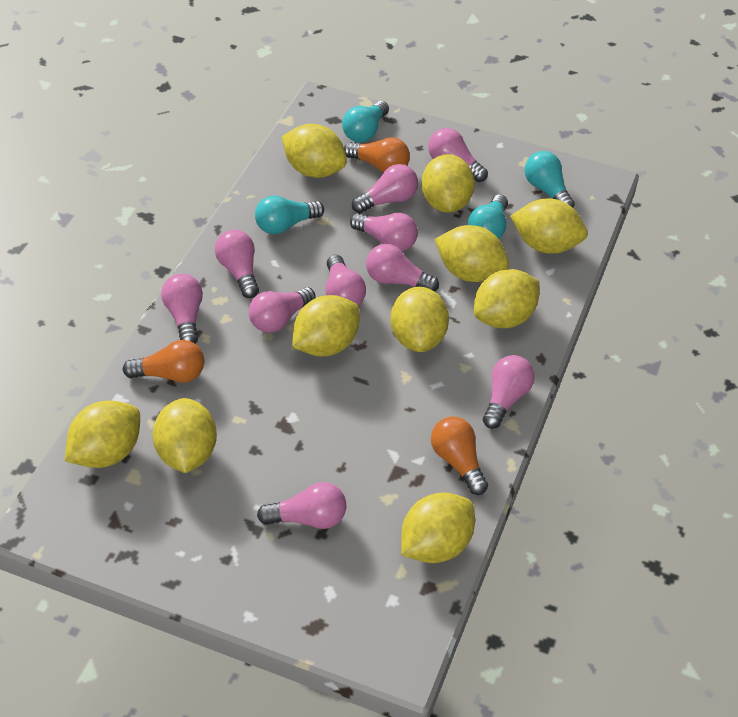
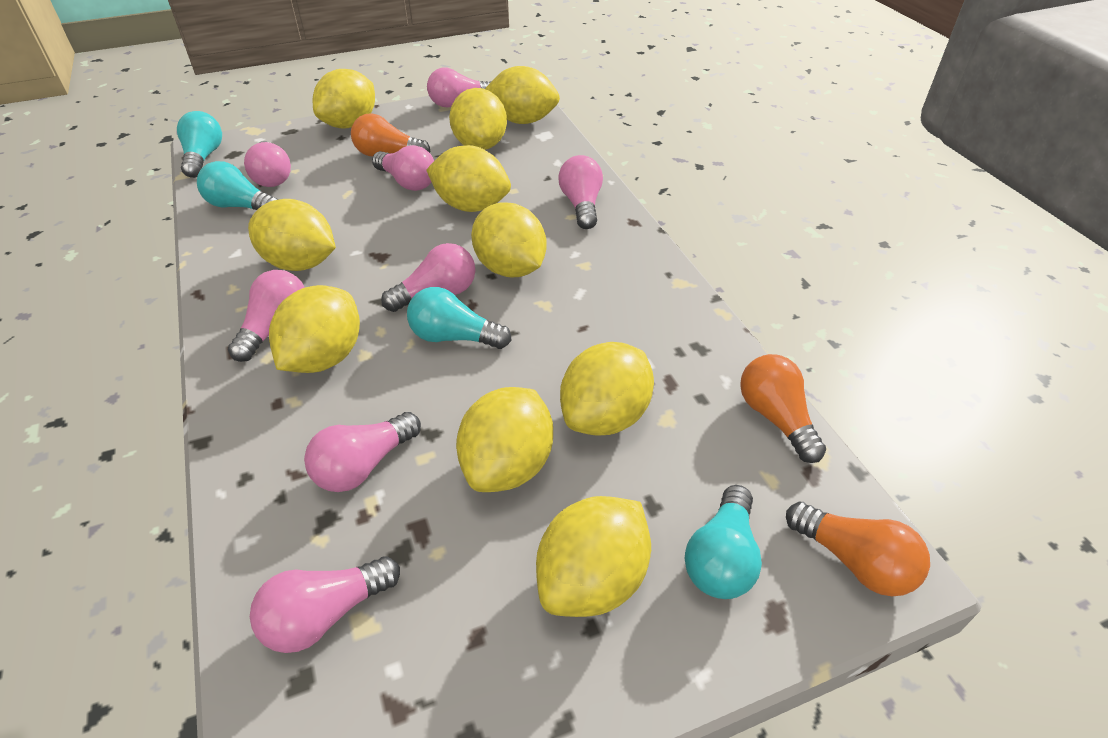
pink light bulb: 10 -> 8

